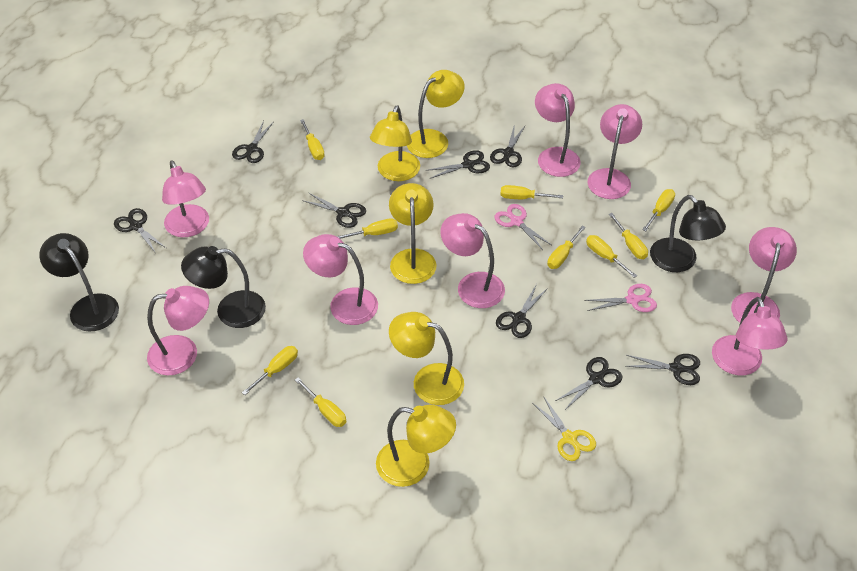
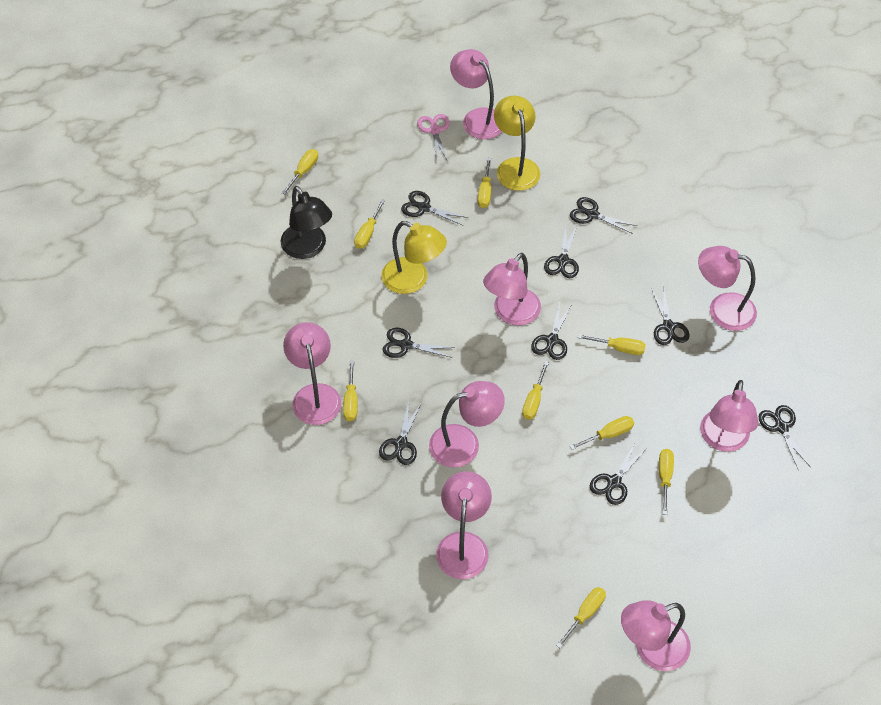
black lamp: 3 -> 1
black scissors: 8 -> 9
pink scissors: 2 -> 1
yellow lamp: 5 -> 2
yellow scissors: 1 -> 0

